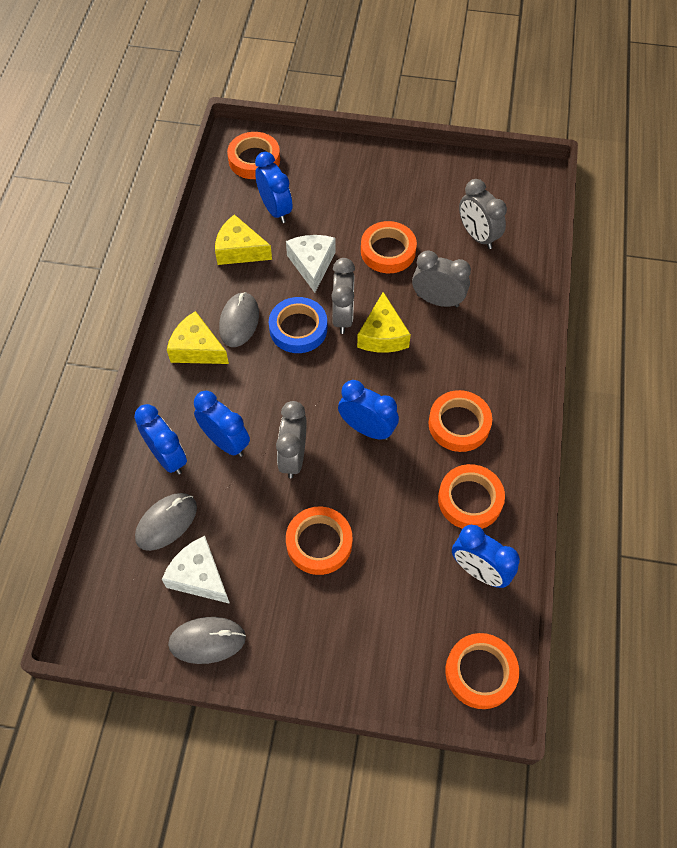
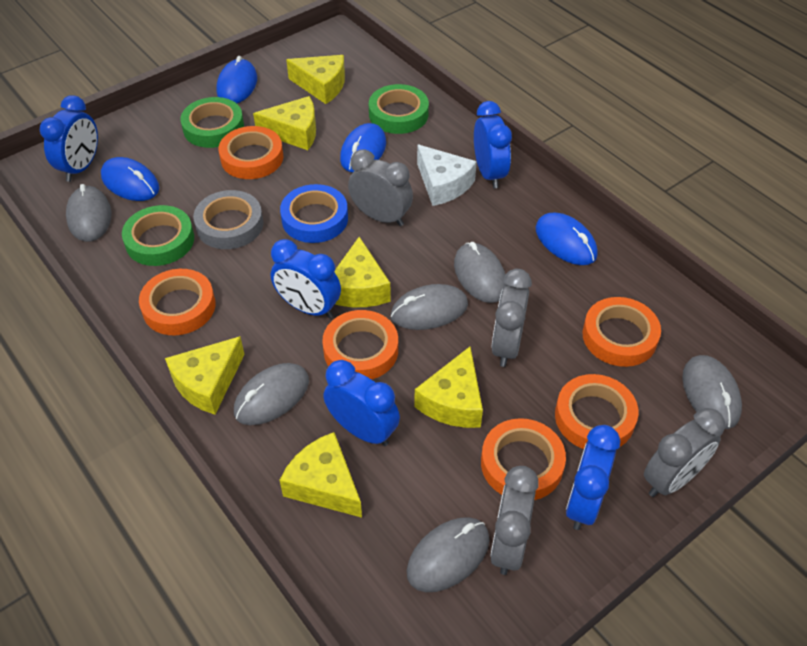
blue mouse: 0 -> 4
green tape: 0 -> 3
grey mouse: 3 -> 6
grey tape: 0 -> 1
white cheese: 2 -> 1
yellow cheese: 3 -> 6

